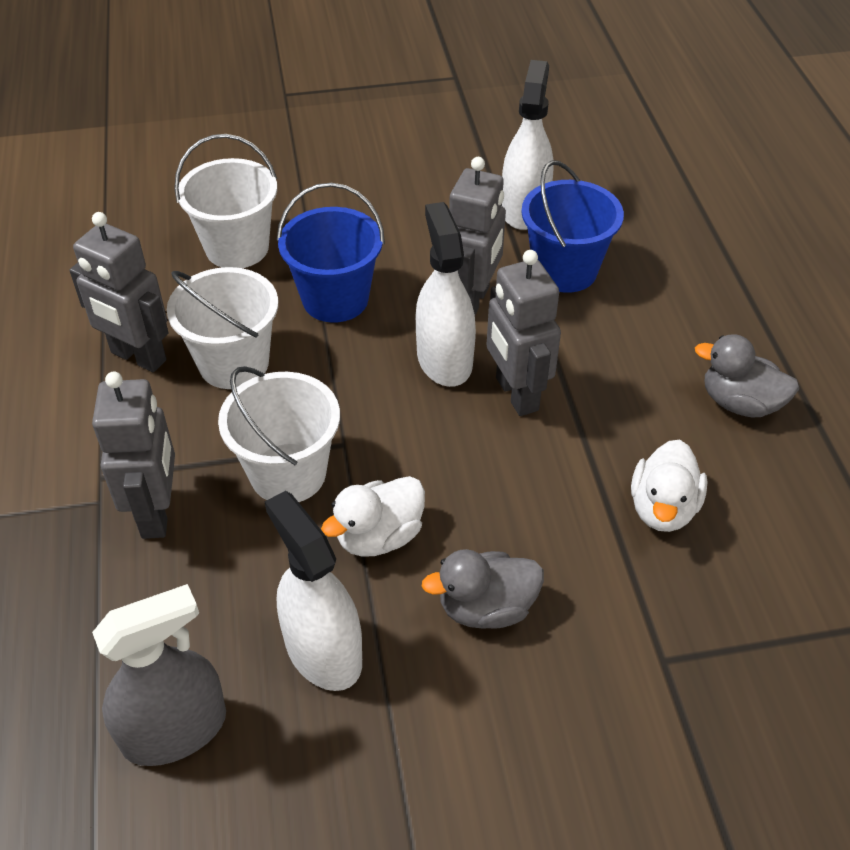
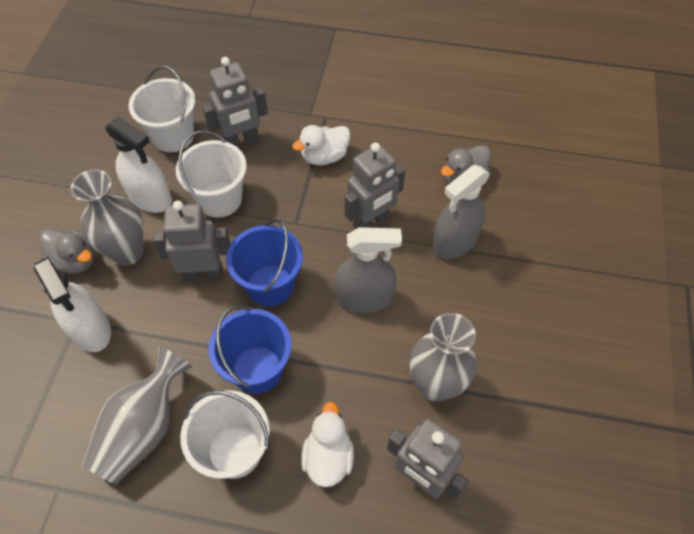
grey spray bottle: 1 -> 2
grey vase: 0 -> 3
white spray bottle: 3 -> 2

